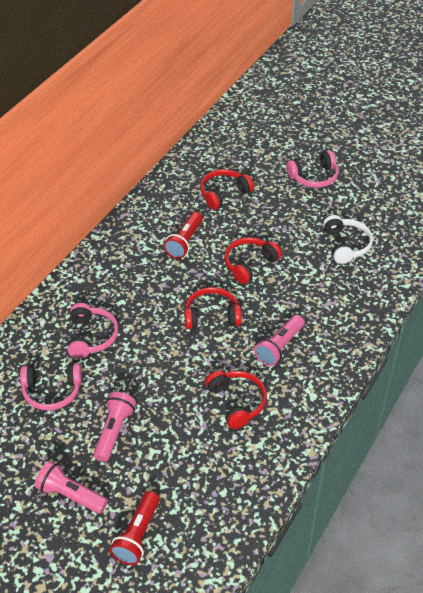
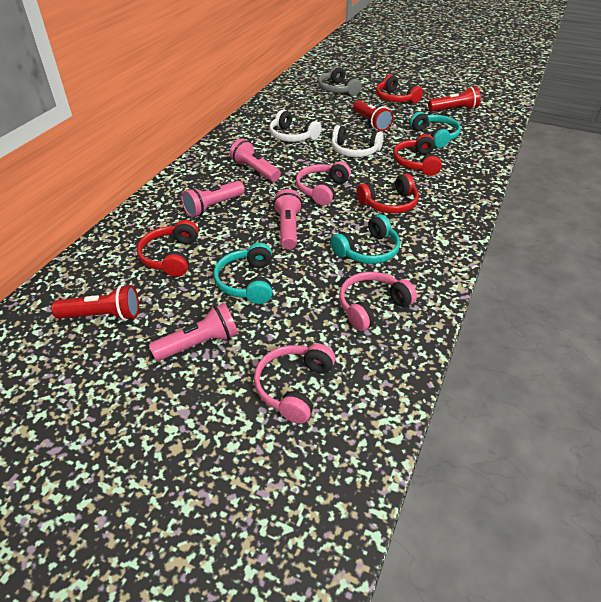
grey headphones: 0 -> 1
pink flashlight: 3 -> 4
red flashlight: 2 -> 3
turquoise headphones: 0 -> 3
white headphones: 1 -> 2

